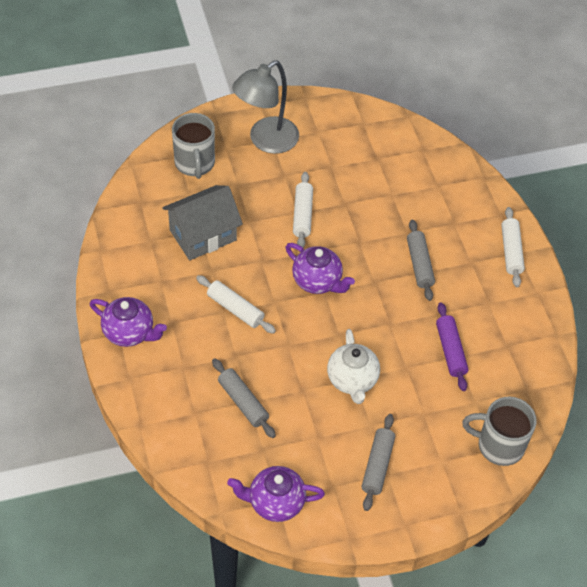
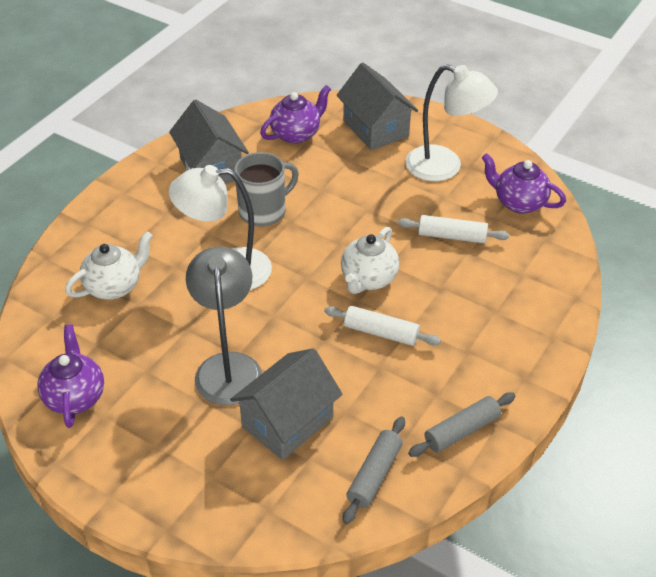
grey house: 1 -> 3
grey mug: 2 -> 1
grey rolling pin: 3 -> 2
purple rolling pin: 1 -> 0
white lamp: 0 -> 2
white rolling pin: 3 -> 2
white teapot: 1 -> 2

